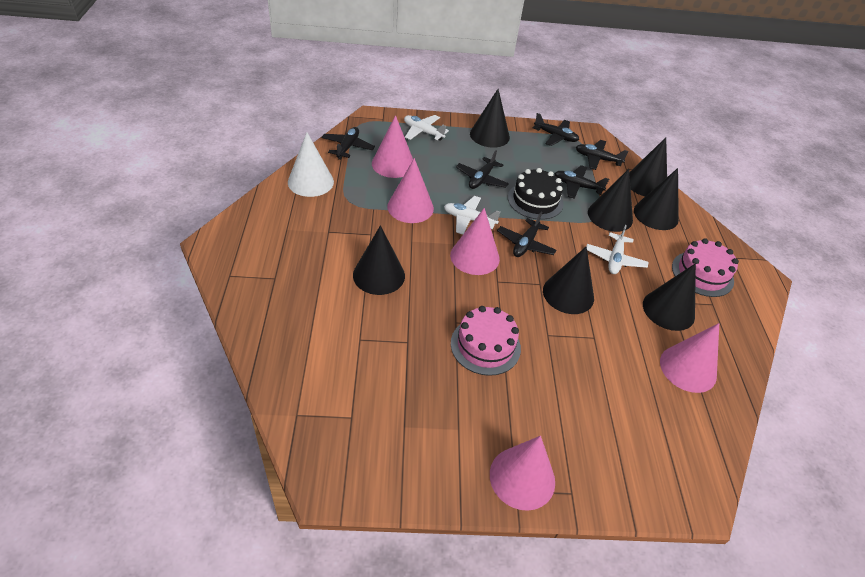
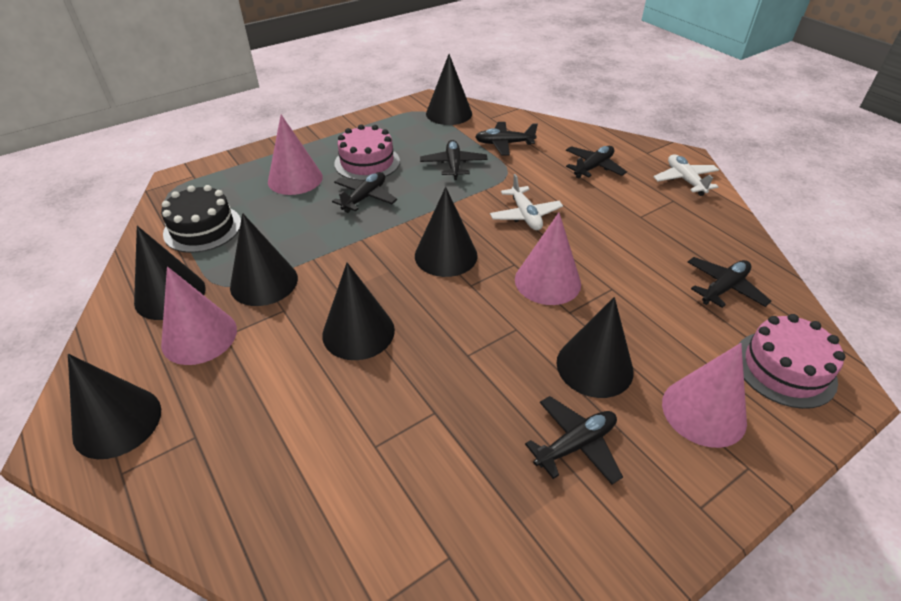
pink cone: 5 -> 4
white cone: 1 -> 0
white plane: 3 -> 2

